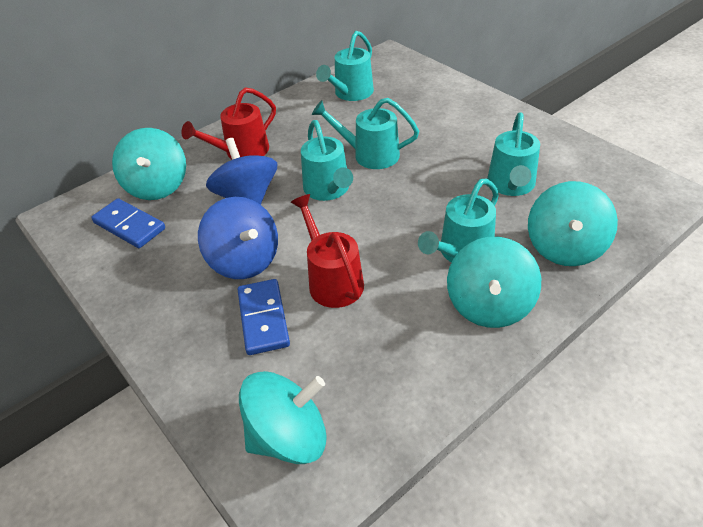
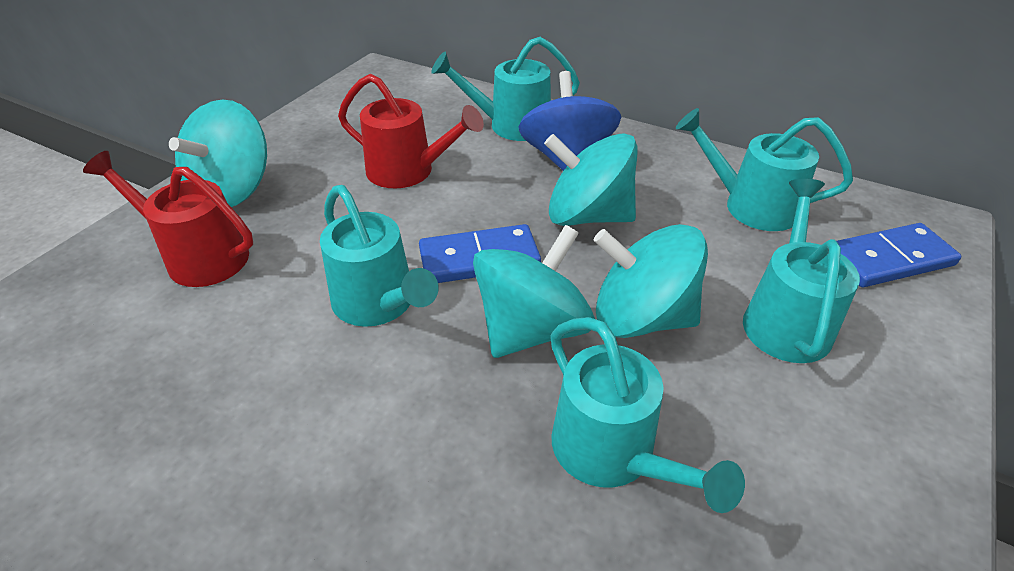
blue spinning top: 2 -> 1

